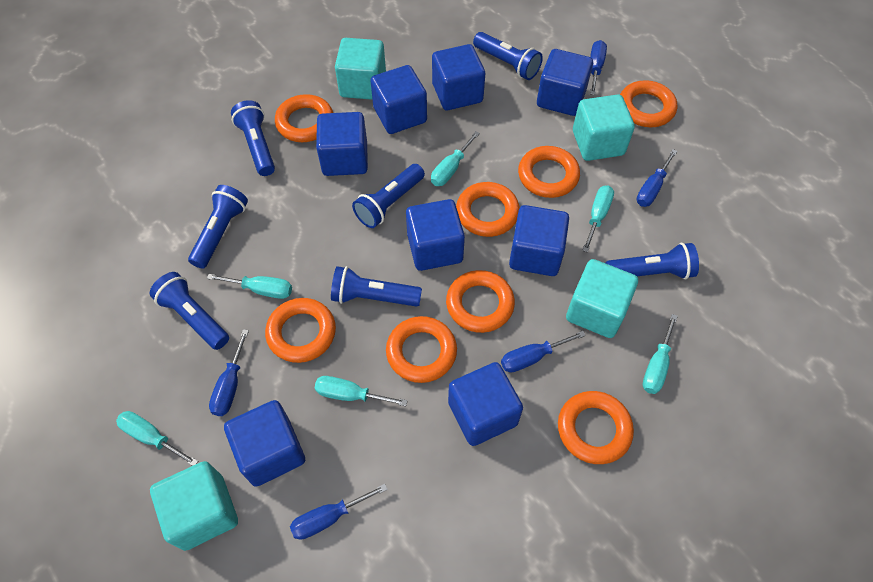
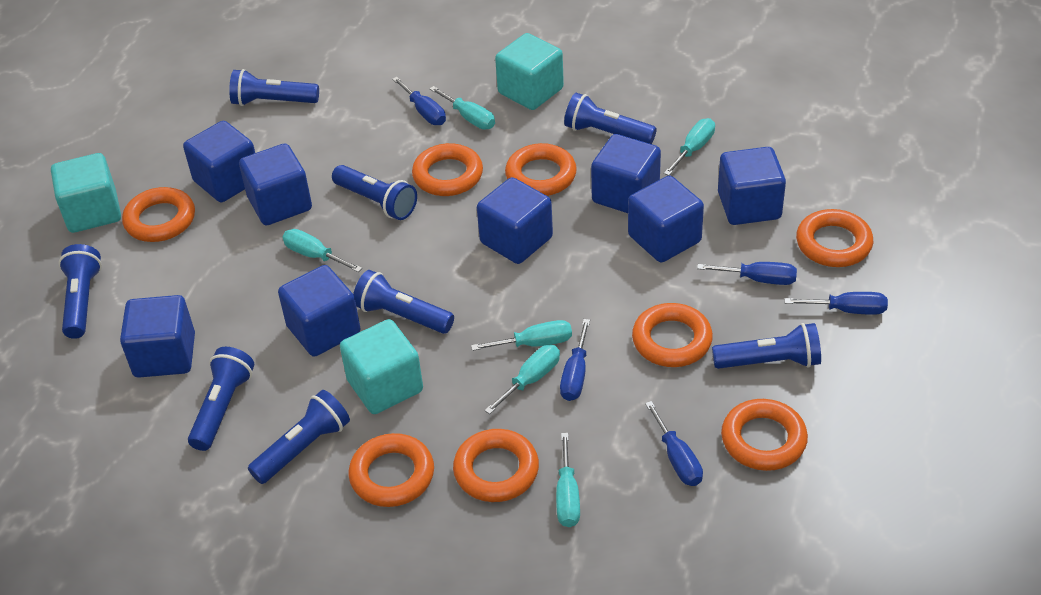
blue flashlight: 7 -> 8
turquoise cube: 4 -> 3

